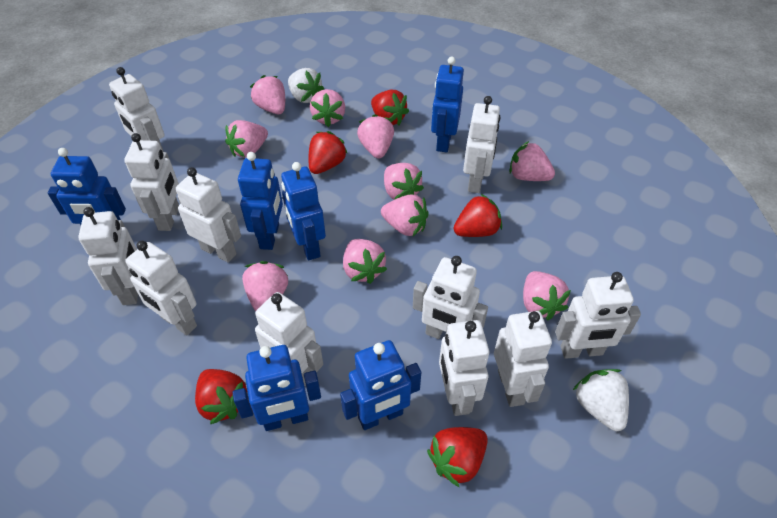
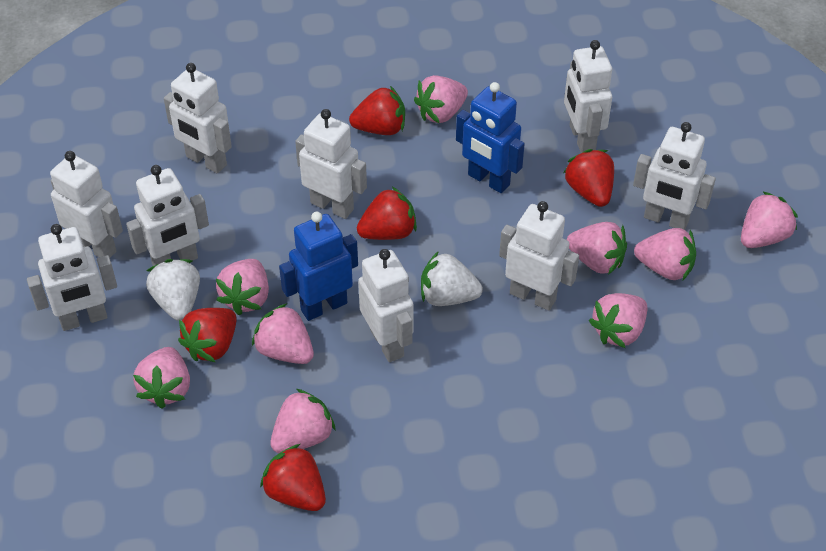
blue robot: 6 -> 2
pink strawberry: 10 -> 9
white robot: 11 -> 9

